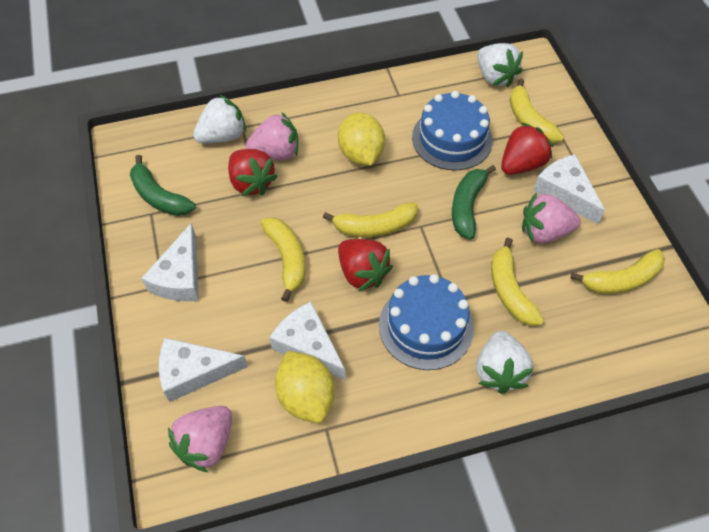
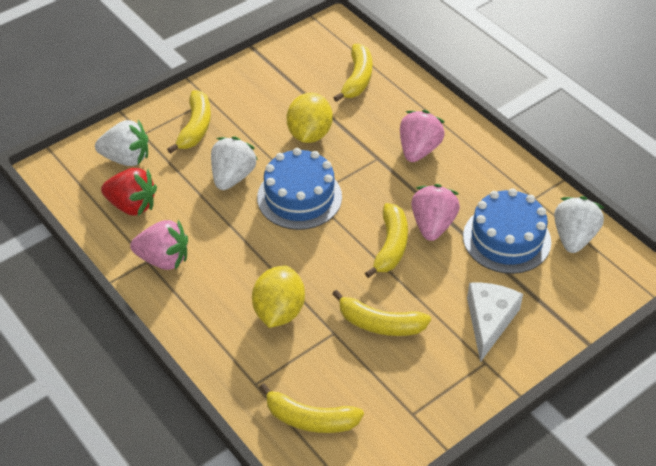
green banana: 2 -> 0
red strawberry: 3 -> 1
white cheese: 4 -> 1

